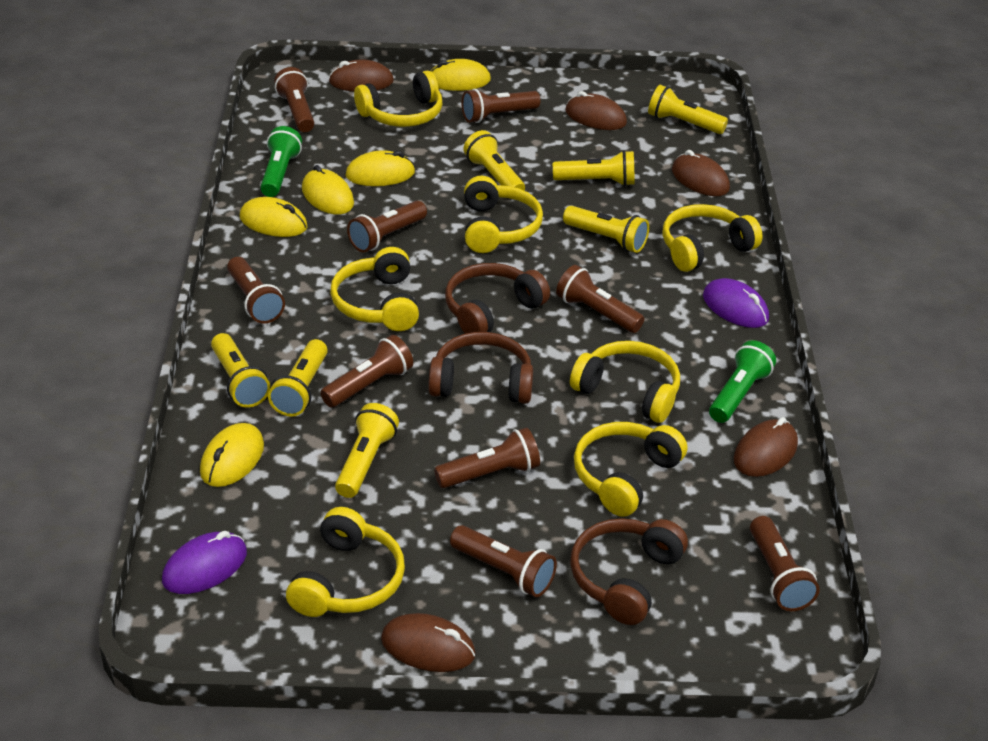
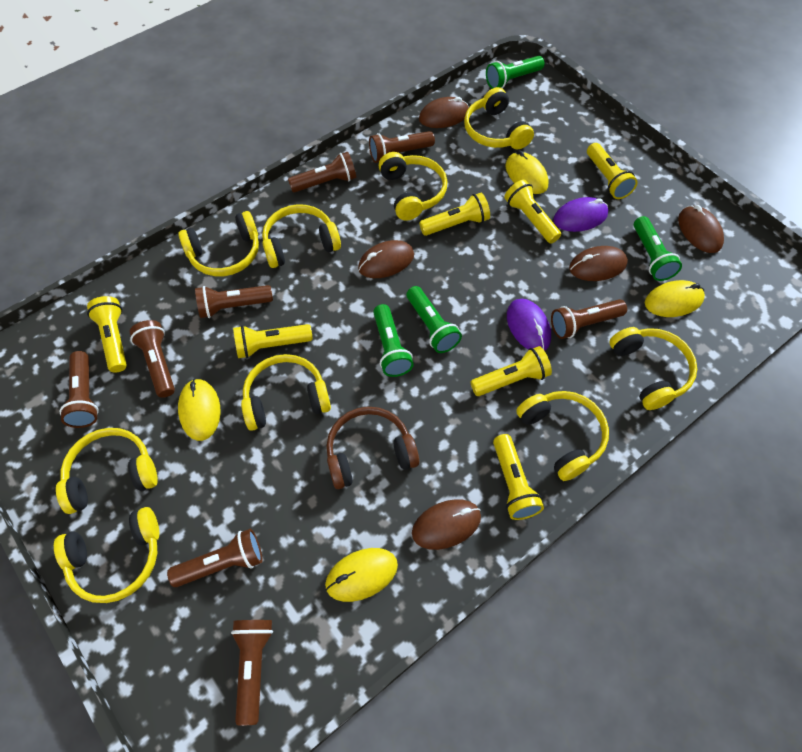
brown flashlight: 9 -> 8
brown headphones: 3 -> 1
green flashlight: 2 -> 4
yellow headphones: 7 -> 9
yellow mouse: 5 -> 4

